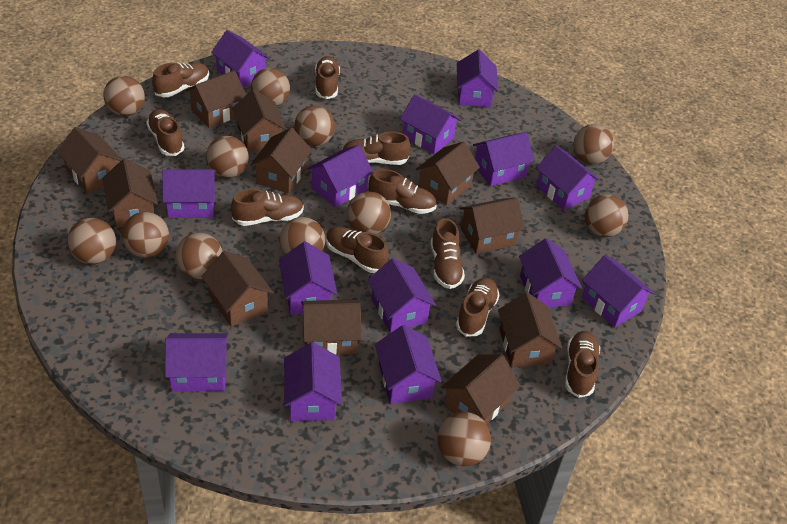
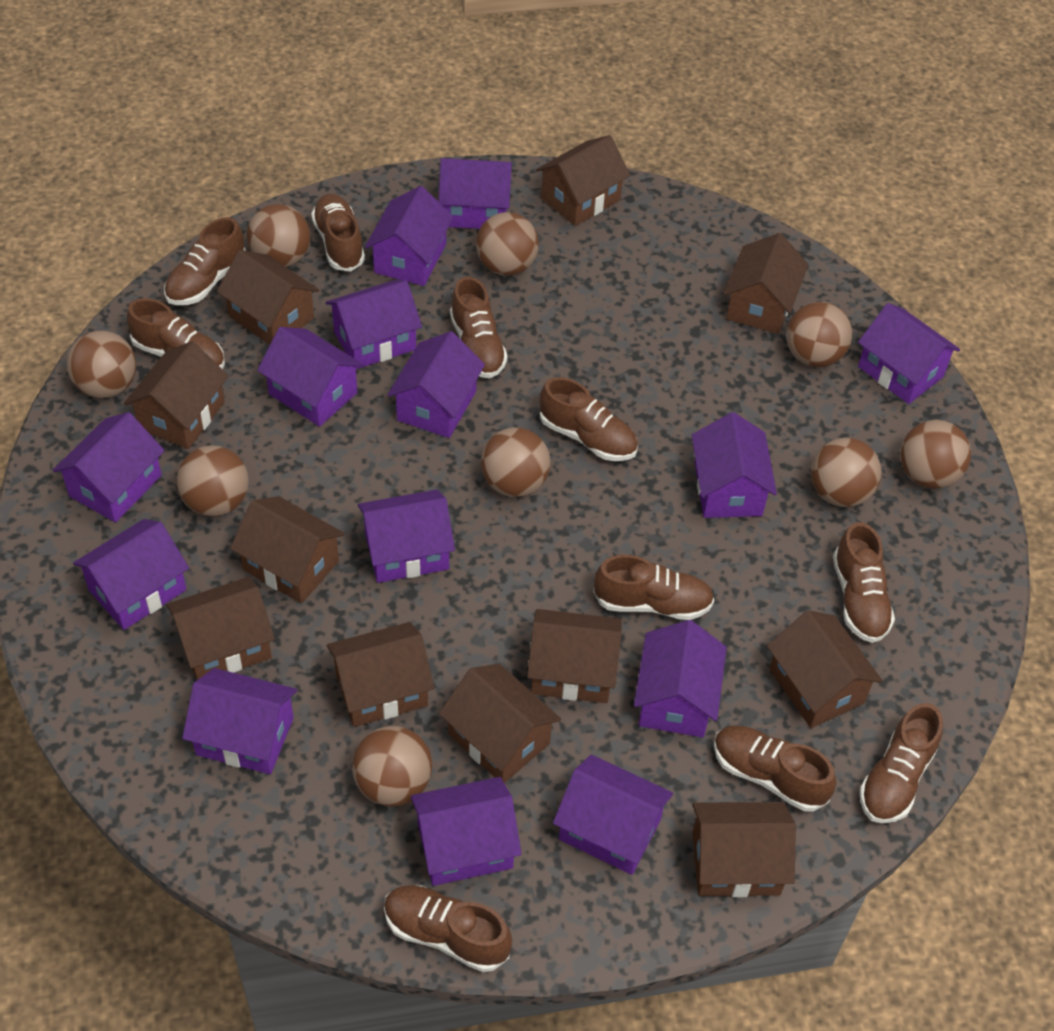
brown ball: 12 -> 9

